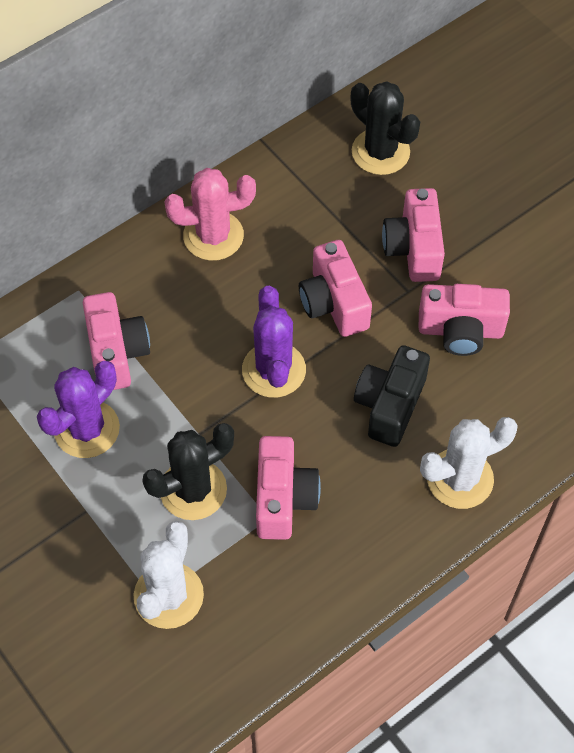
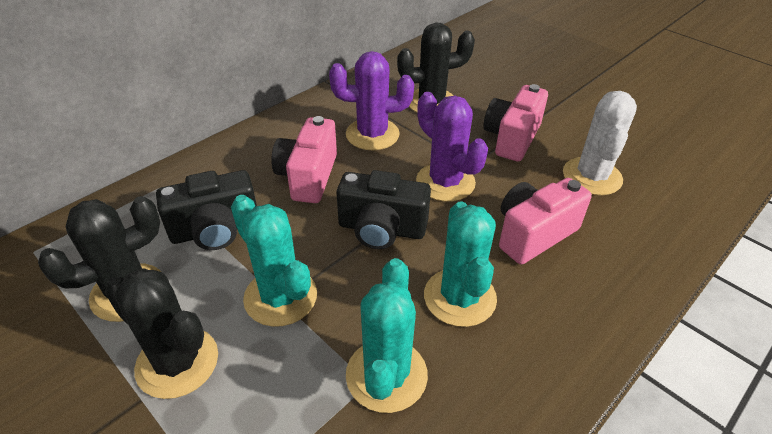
black cactus: 2 -> 3
black camera: 1 -> 2
pink cactus: 1 -> 0
pink camera: 5 -> 3
turquoise cactus: 0 -> 3
white cactus: 2 -> 1

